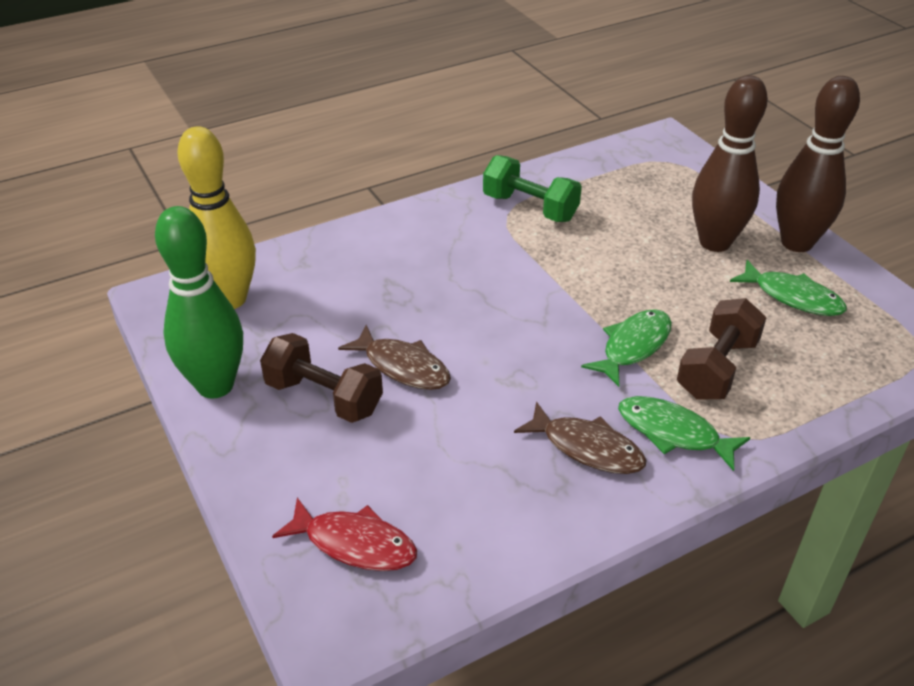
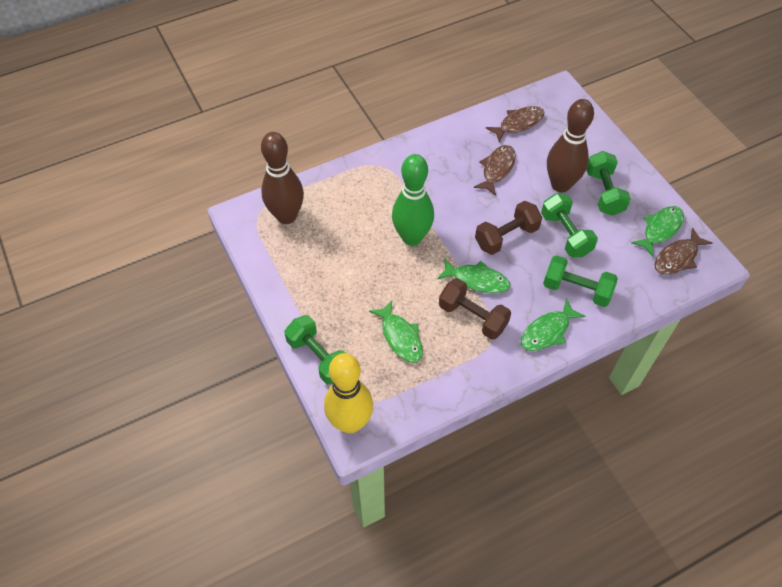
brown fish: 2 -> 3
green dumbbell: 1 -> 4
green fish: 3 -> 4
red fish: 1 -> 0

